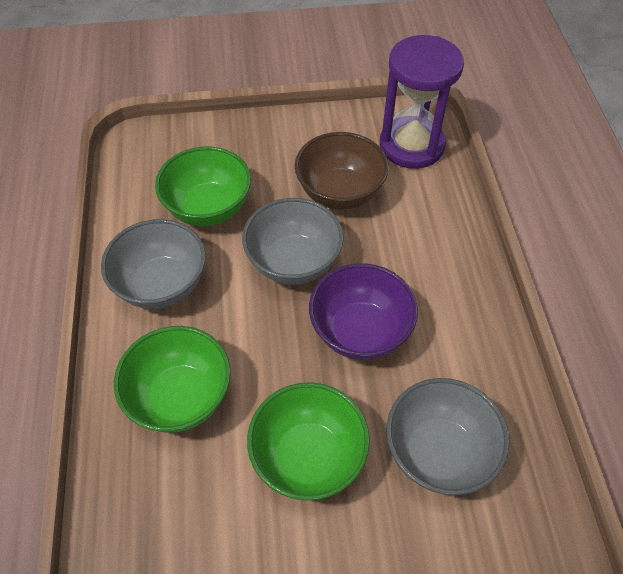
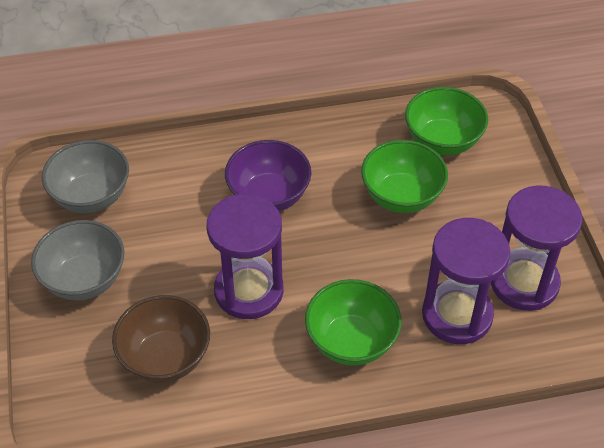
grey bowl: 3 -> 2
purple hourglass: 1 -> 3

